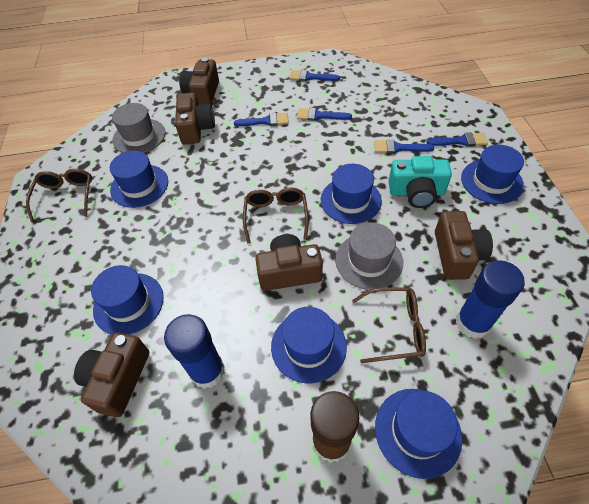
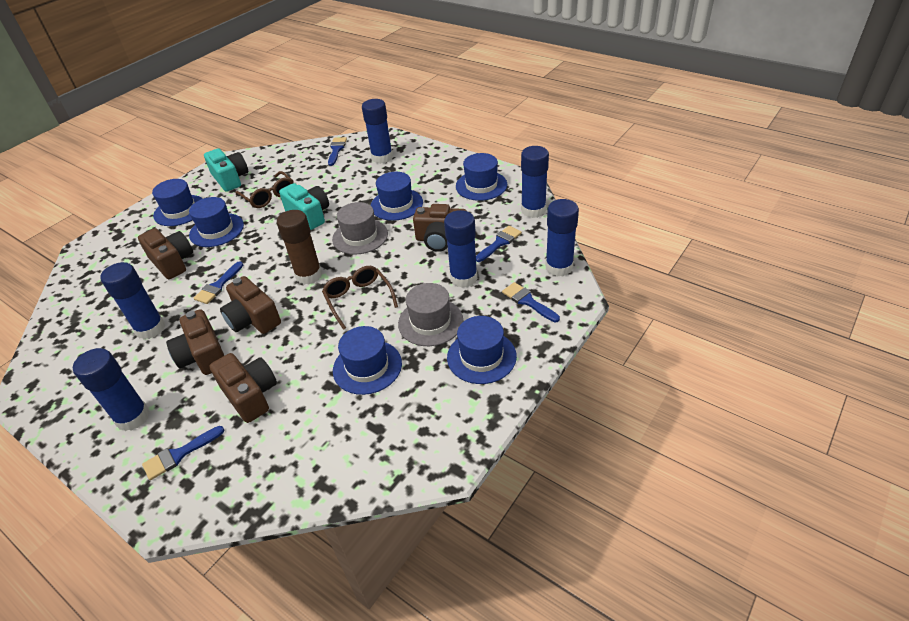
blue glue stick: 2 -> 6
brown glasses: 3 -> 2
turquoise camera: 1 -> 2

